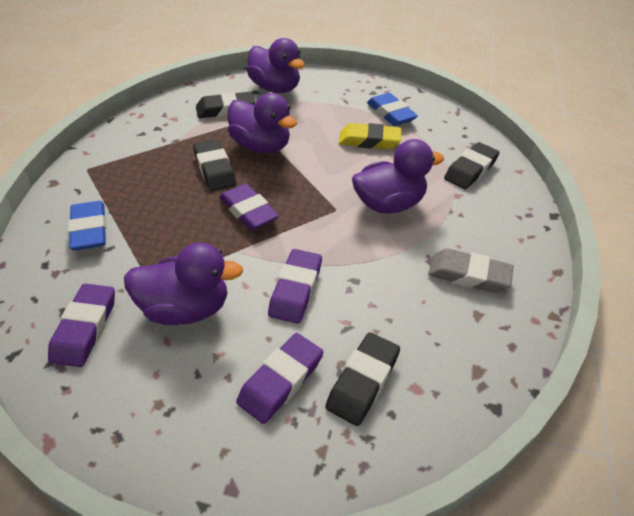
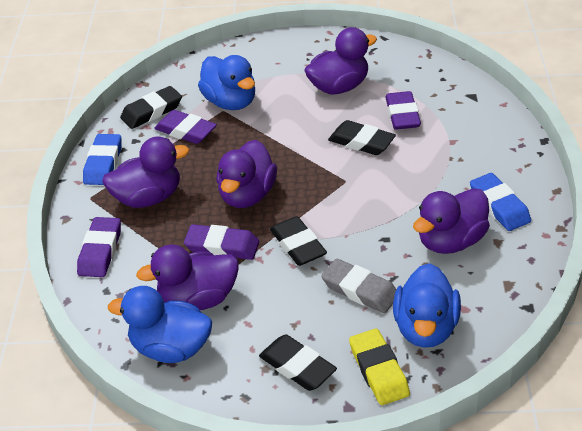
blue duck: 0 -> 3
purple duck: 4 -> 5

